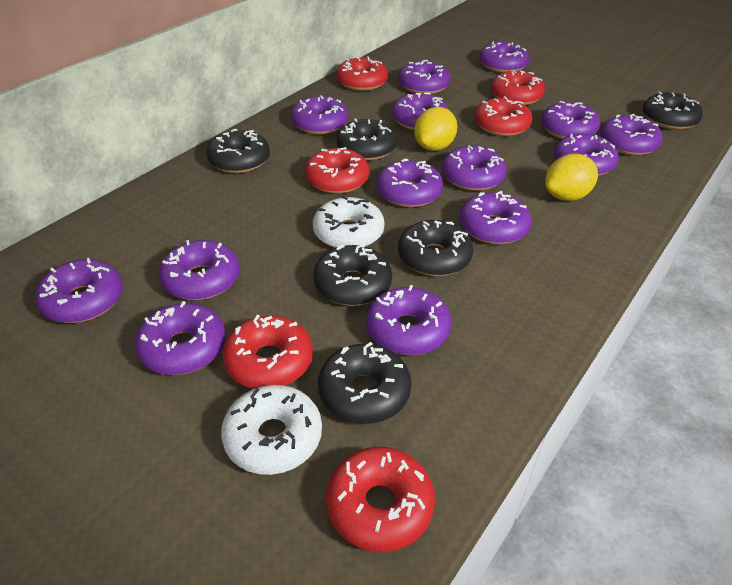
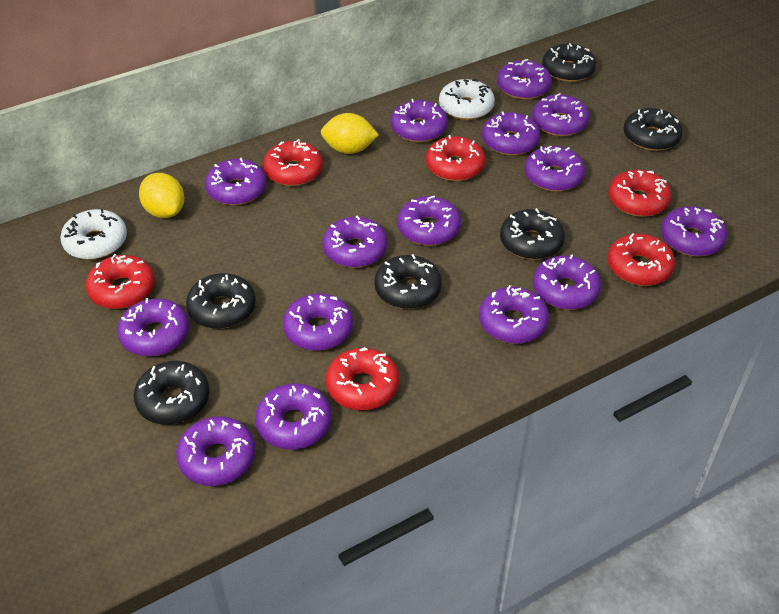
purple donut: 14 -> 15

